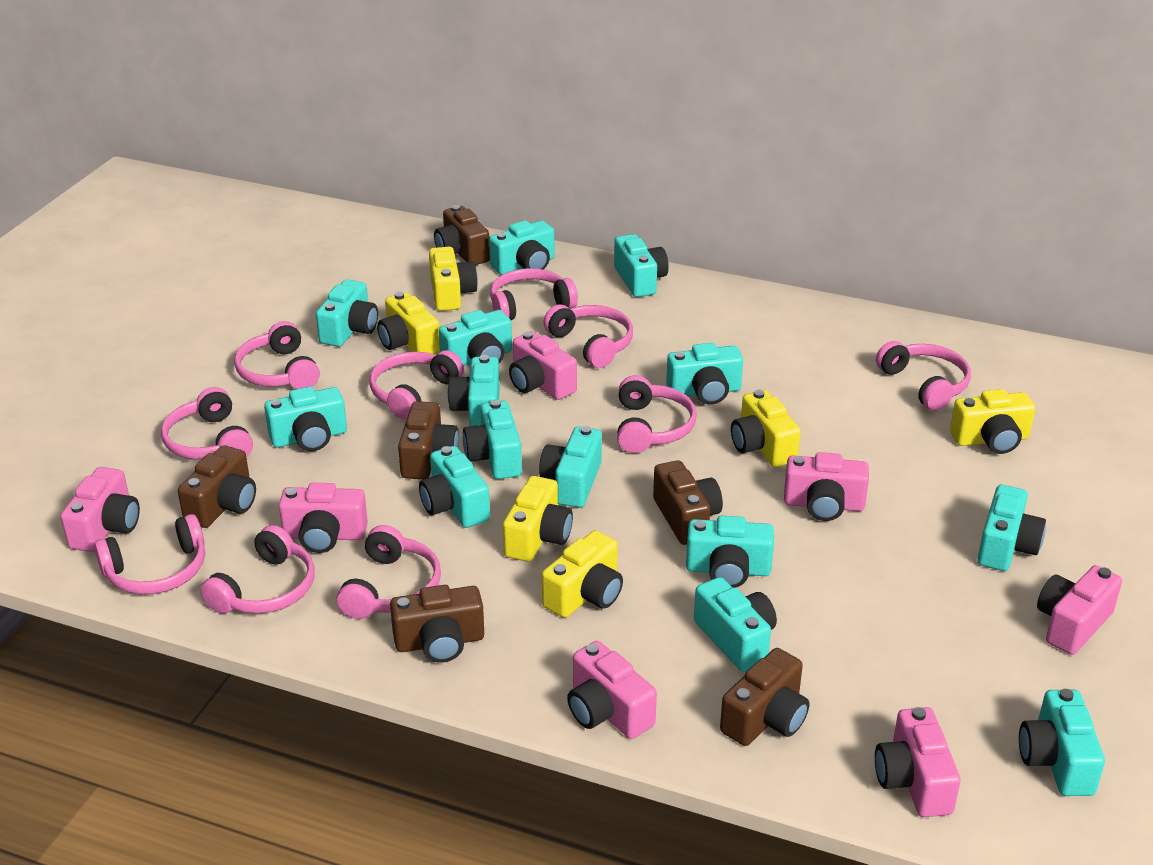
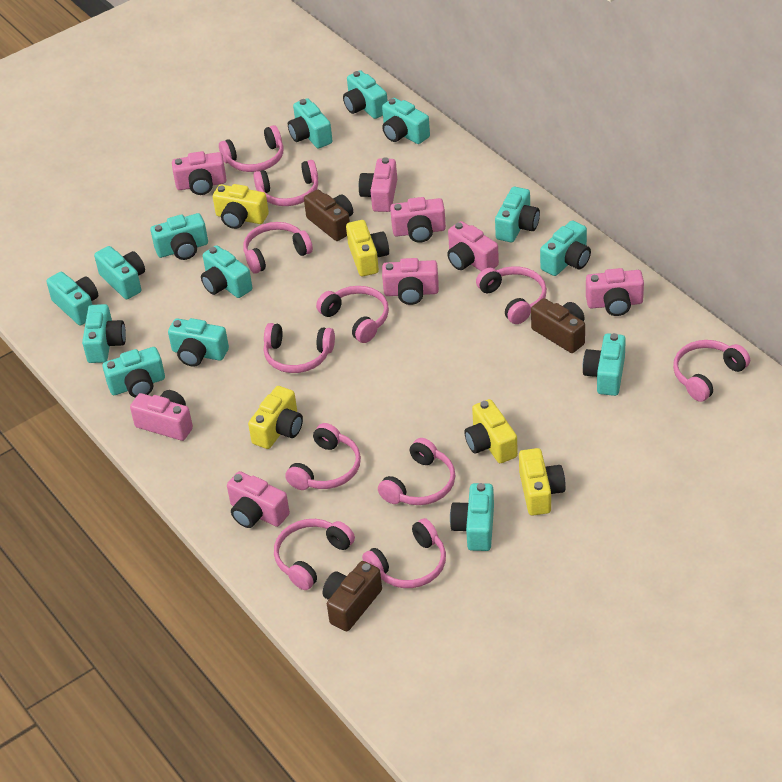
brown camera: 6 -> 3
pink camera: 7 -> 8
pink headphones: 10 -> 11
yellow camera: 6 -> 5

